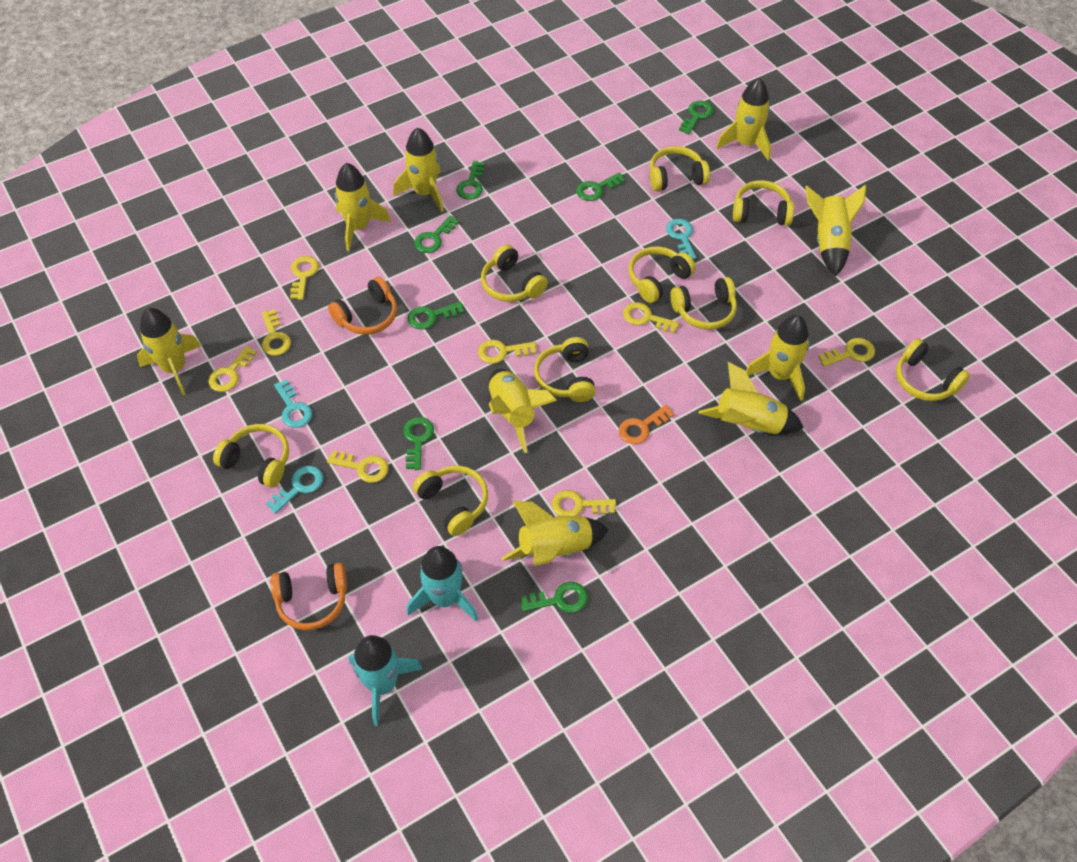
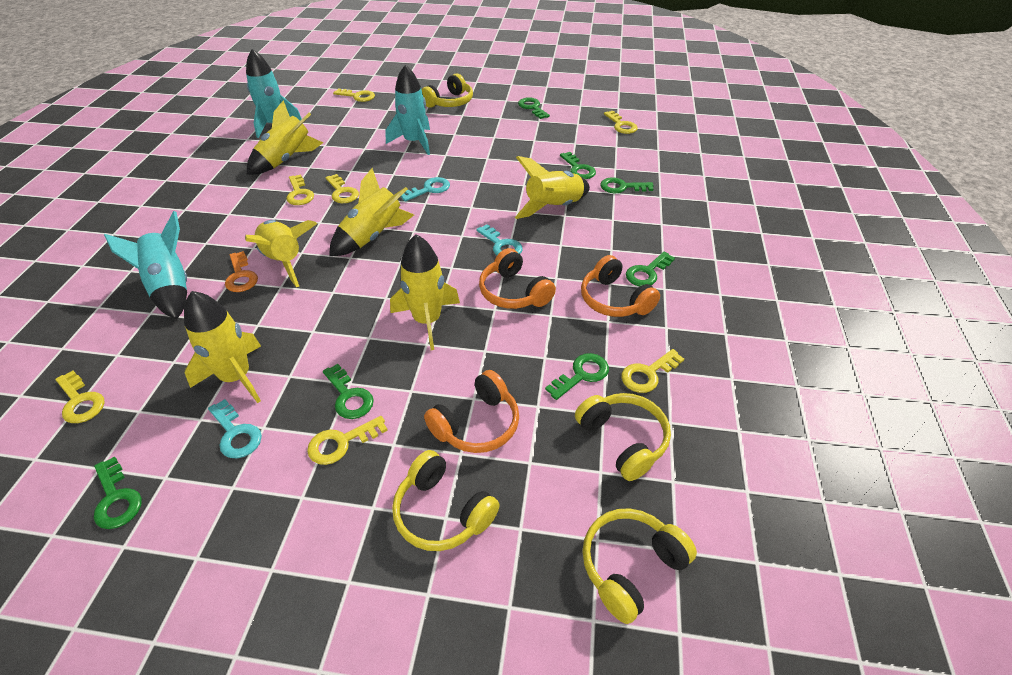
orange headphones: 2 -> 3
turquoise rocket: 2 -> 3
yellow headphones: 9 -> 4
yellow key: 8 -> 7
yellow rocket: 9 -> 6

